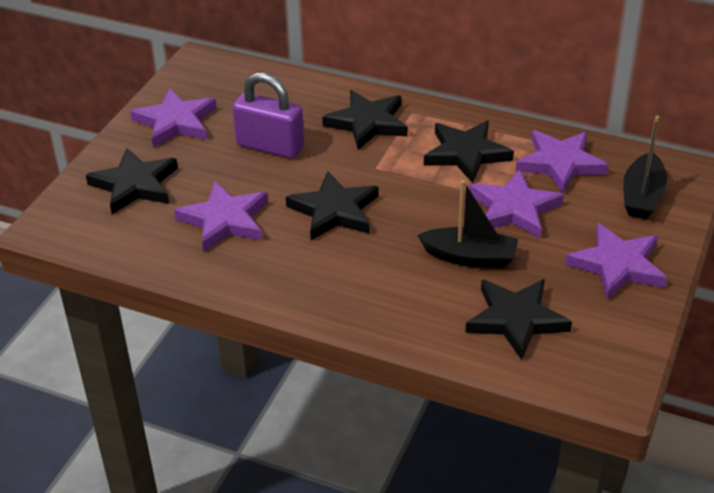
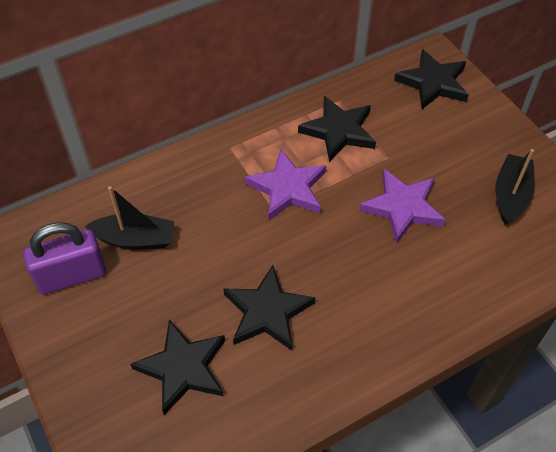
black star: 5 -> 4
purple star: 5 -> 2

